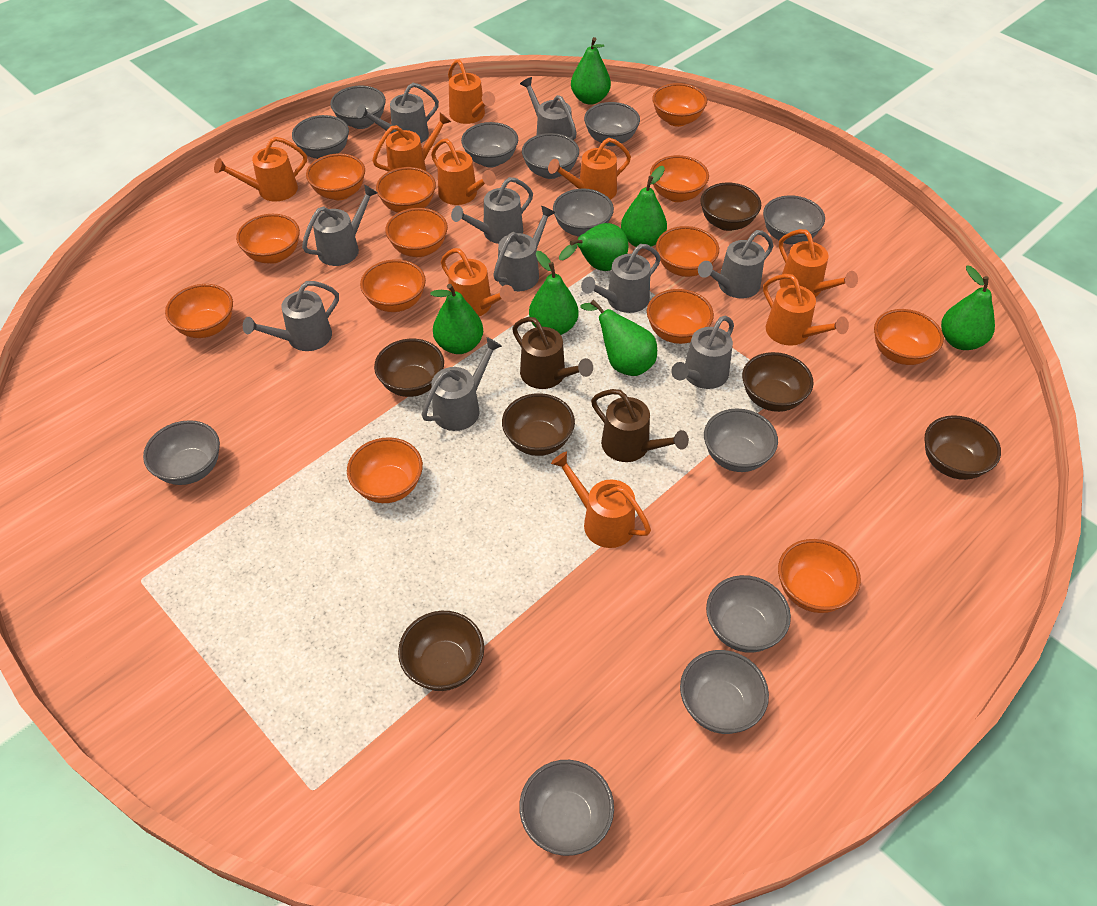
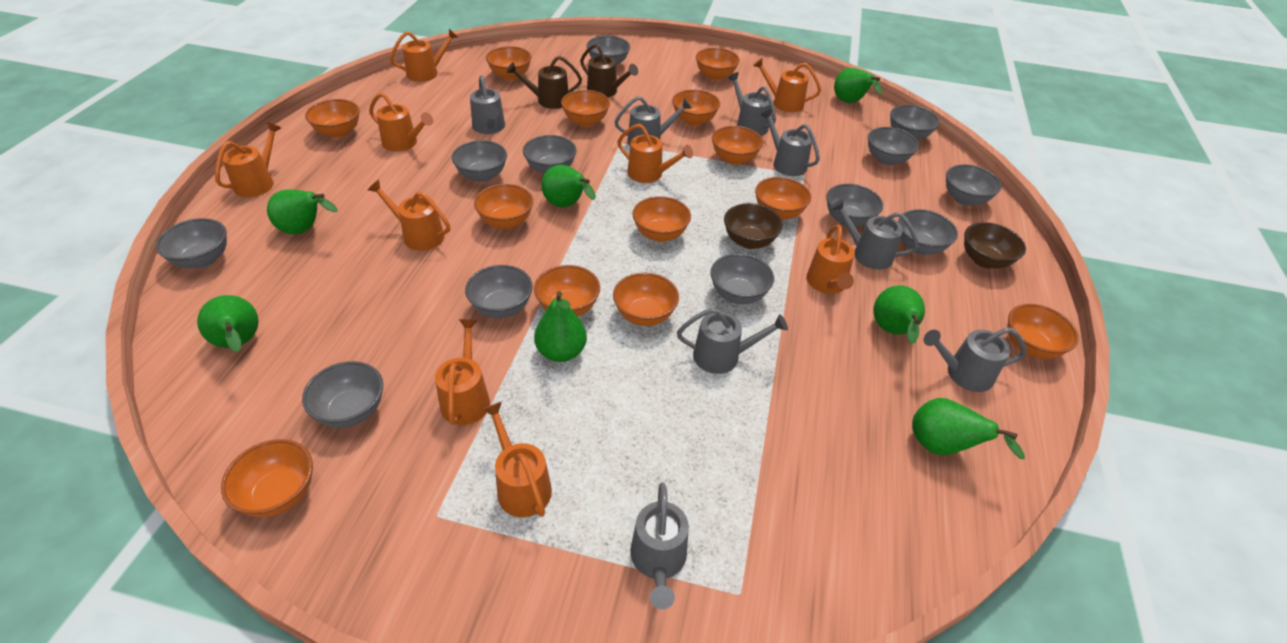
brown bowl: 6 -> 2
grey watering can: 10 -> 8

